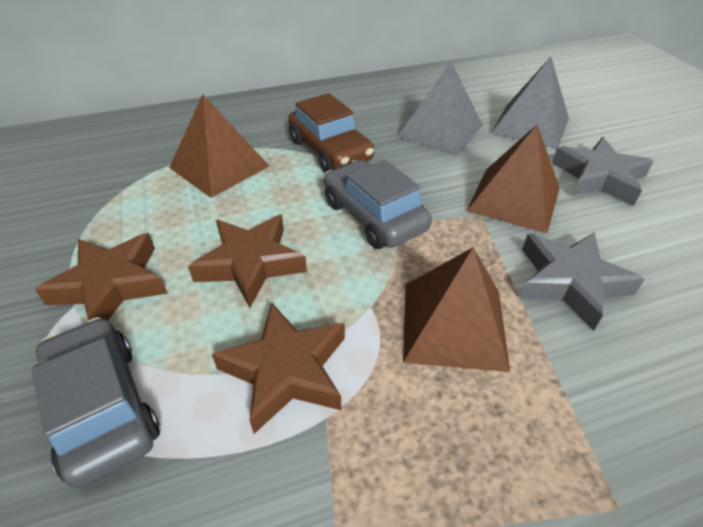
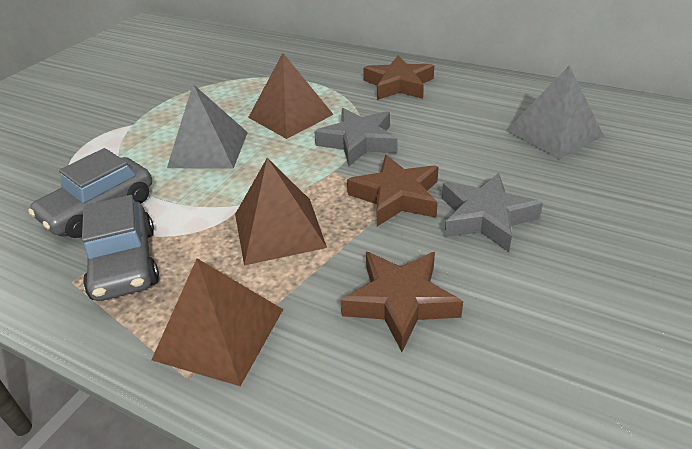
brown car: 1 -> 0

